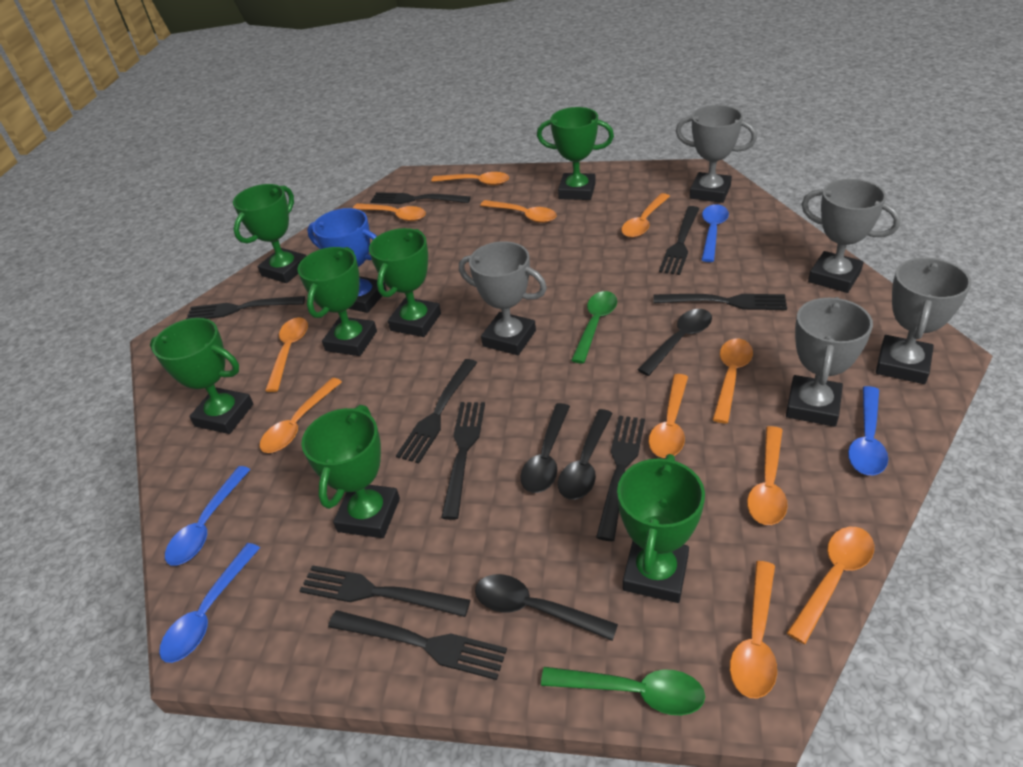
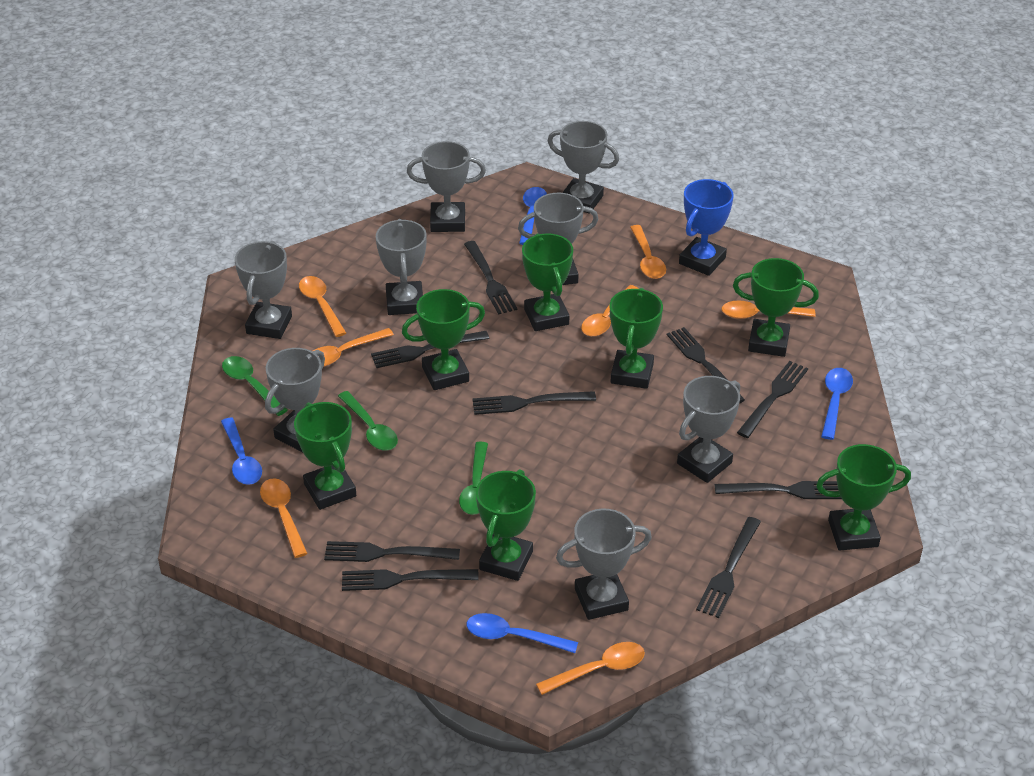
black spoon: 4 -> 0
green spoon: 2 -> 3
grey trophy: 5 -> 8
orange spoon: 11 -> 7

